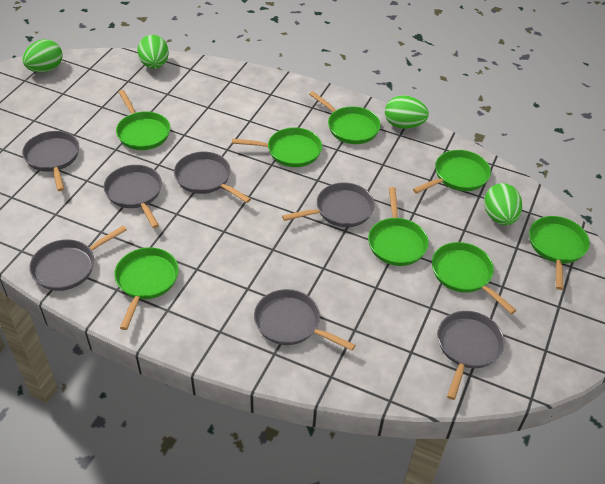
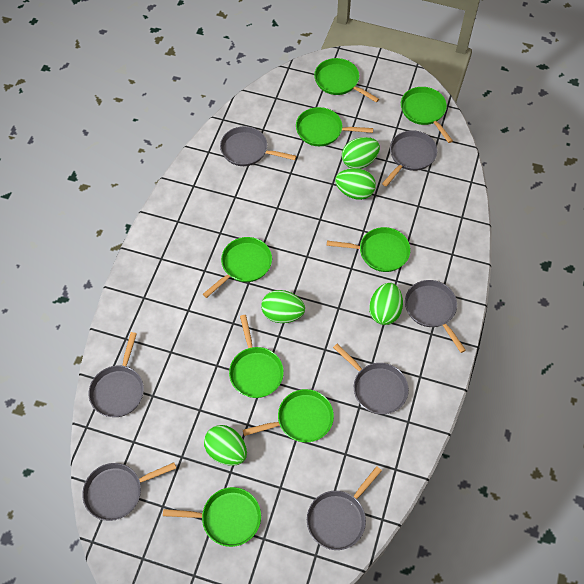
green egg: 4 -> 5

